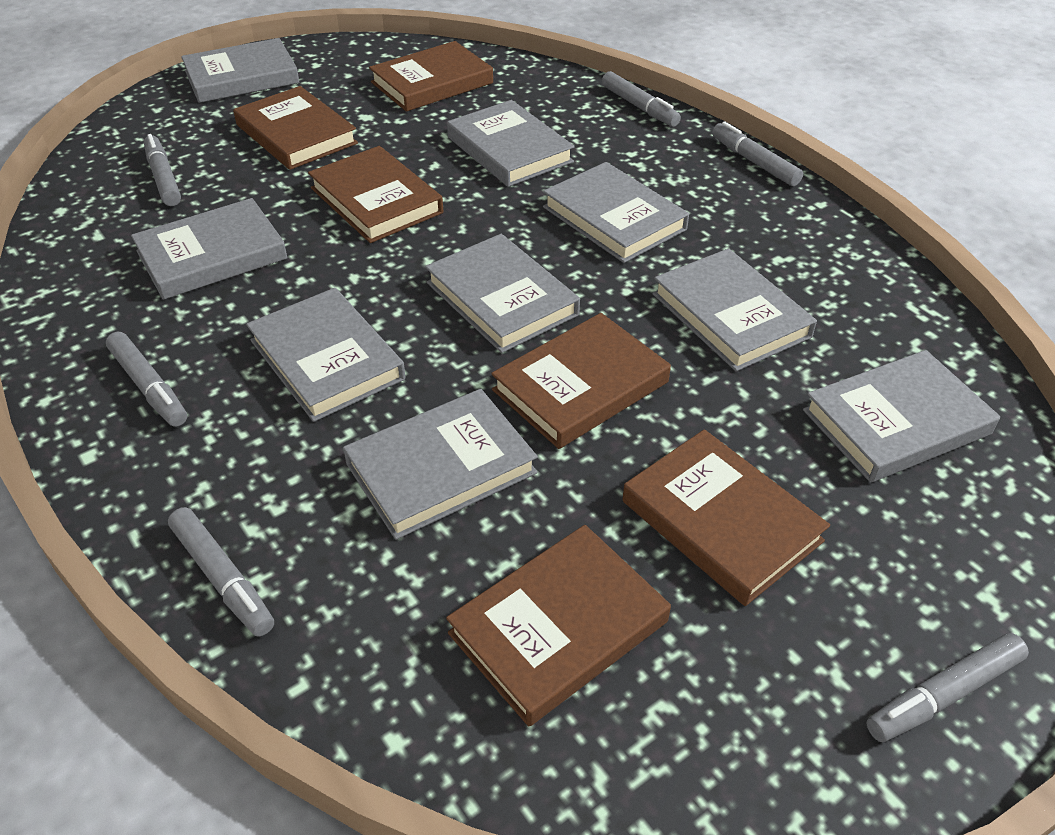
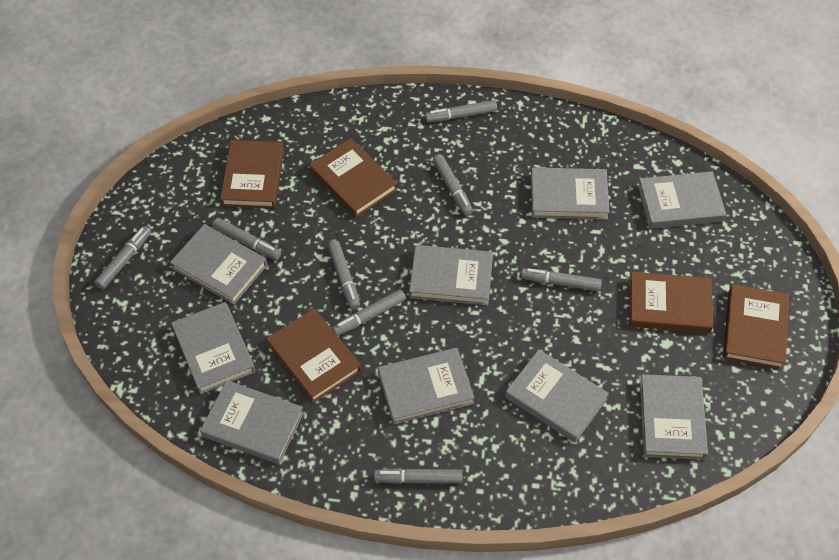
brown book: 6 -> 5
grey marker: 6 -> 8

